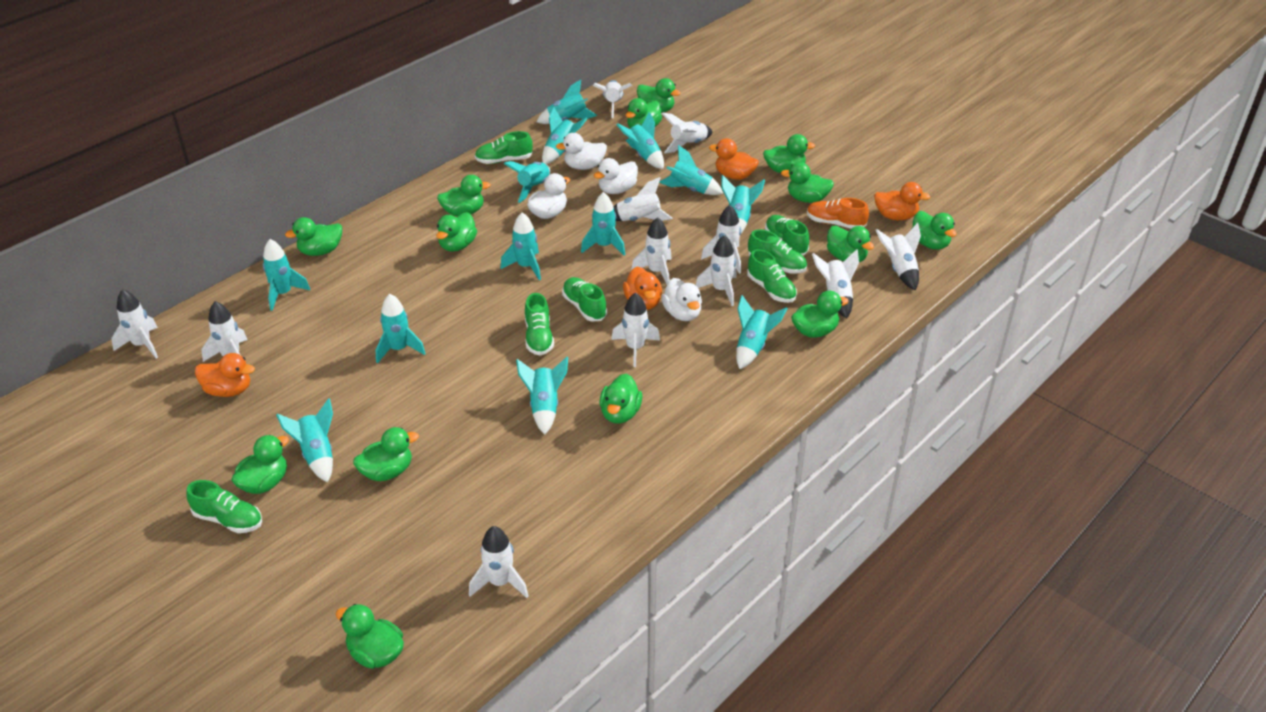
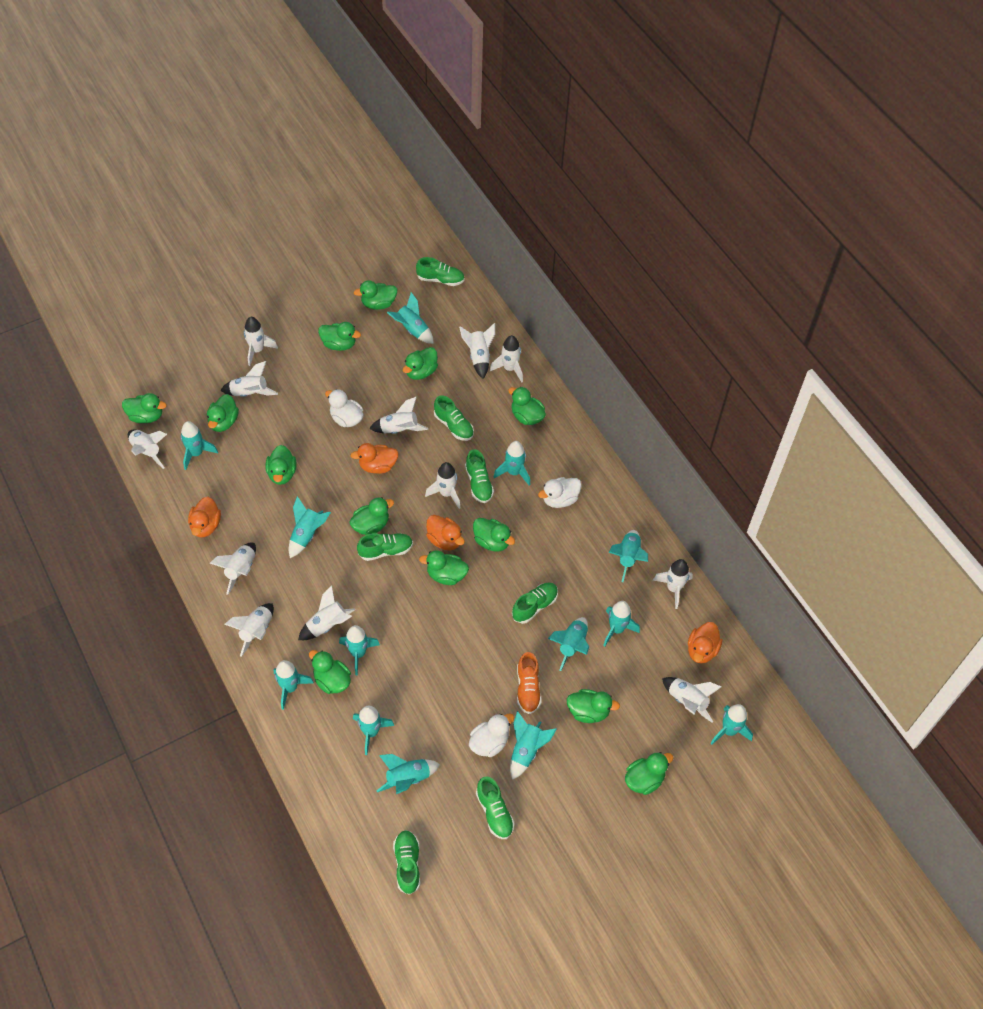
green duck: 14 -> 13
white duck: 4 -> 3

